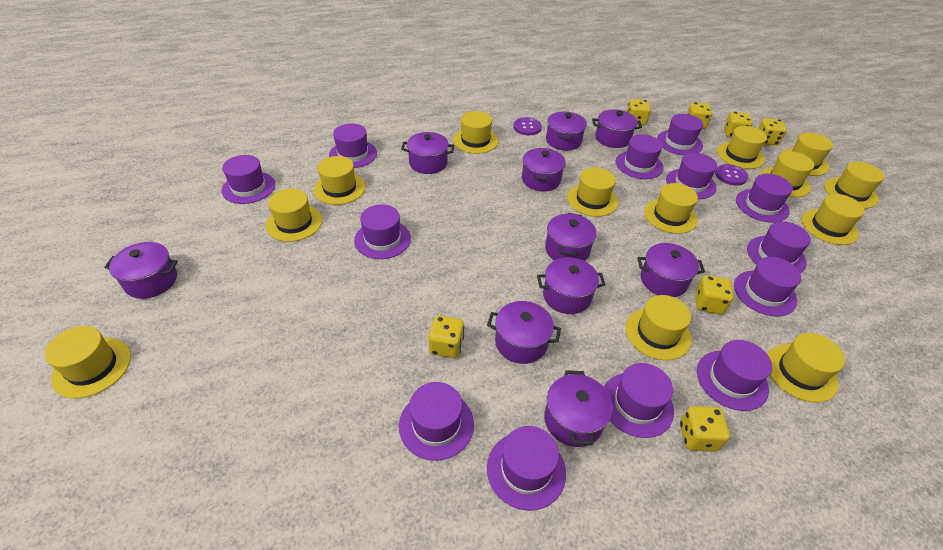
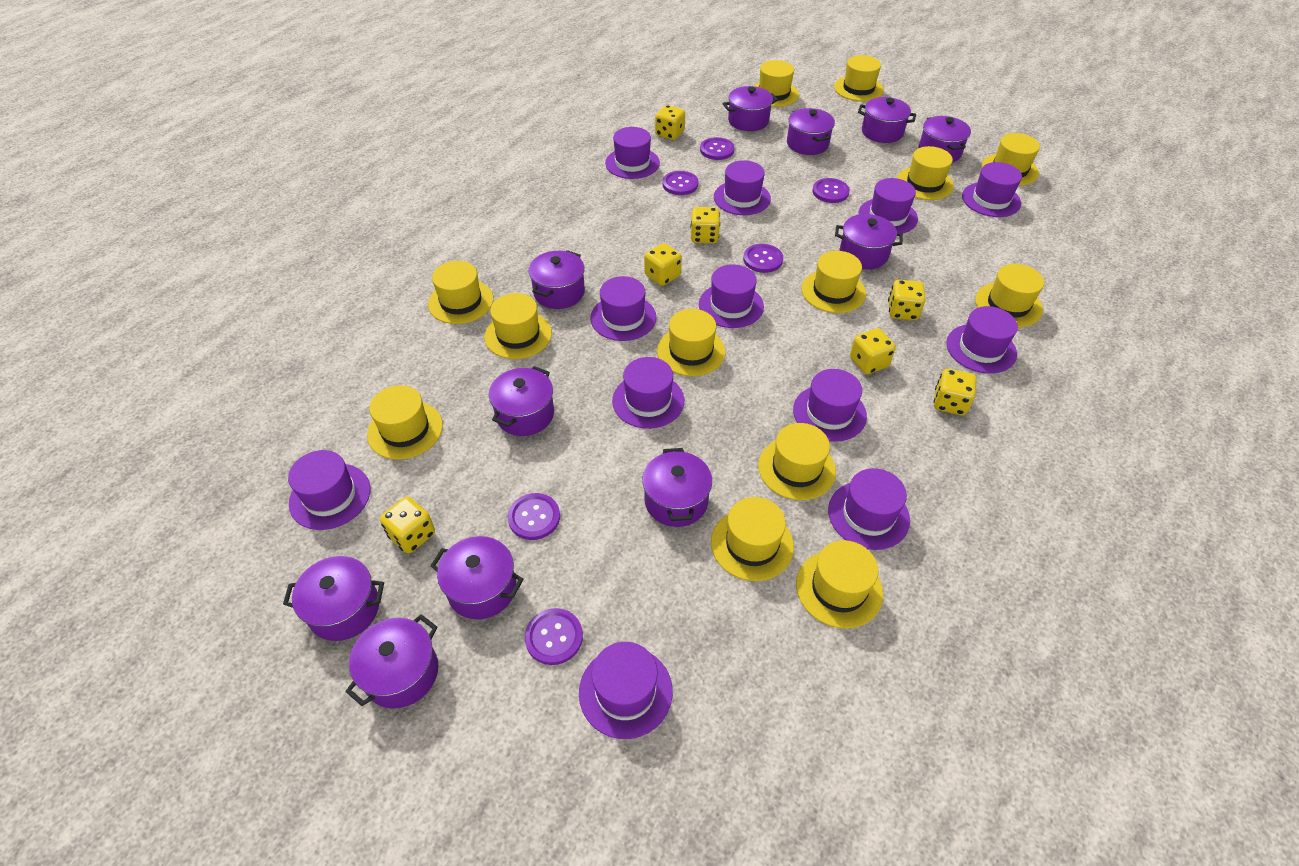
purple button: 2 -> 6
purple hat: 13 -> 12
purple pot: 10 -> 11

